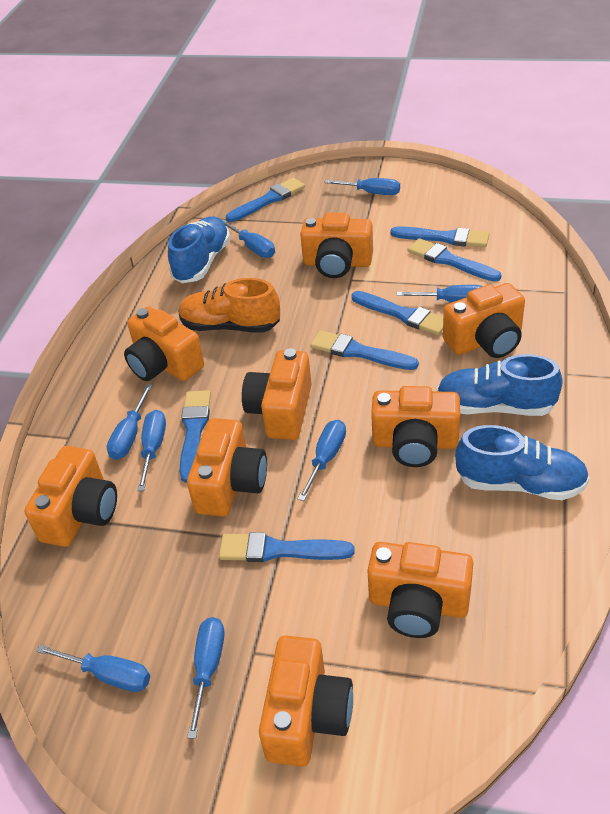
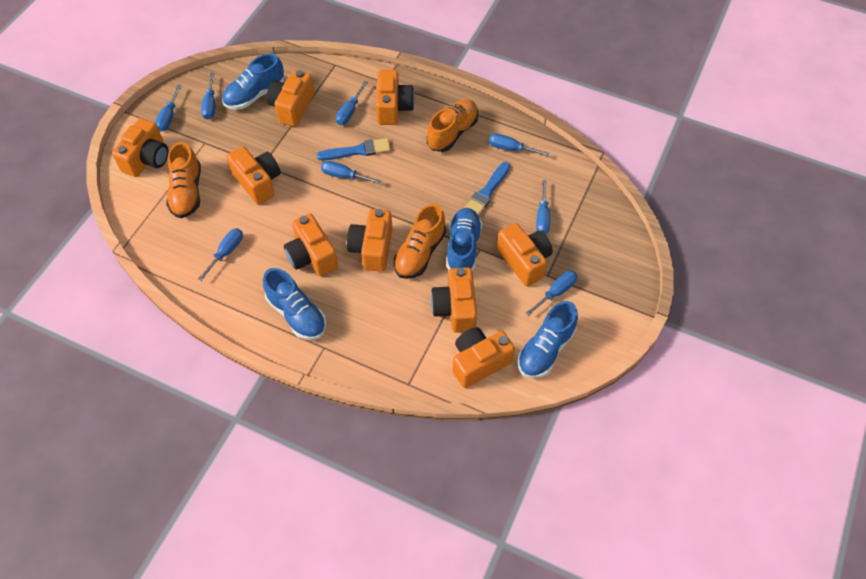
blue brush: 7 -> 2
blue shoe: 3 -> 4
orange shoe: 1 -> 3

